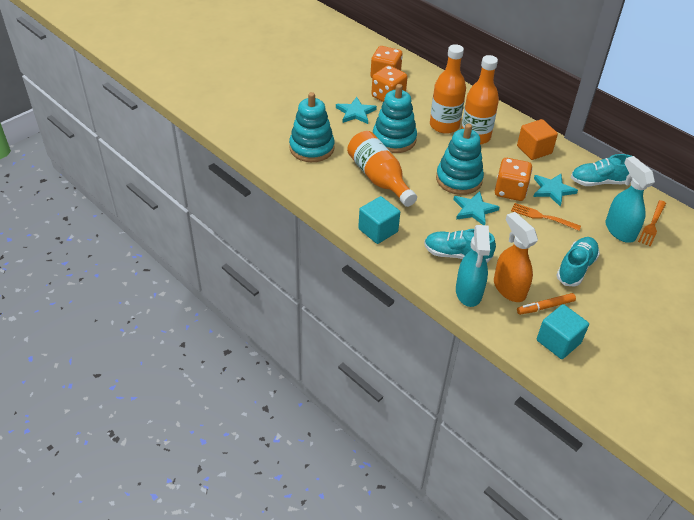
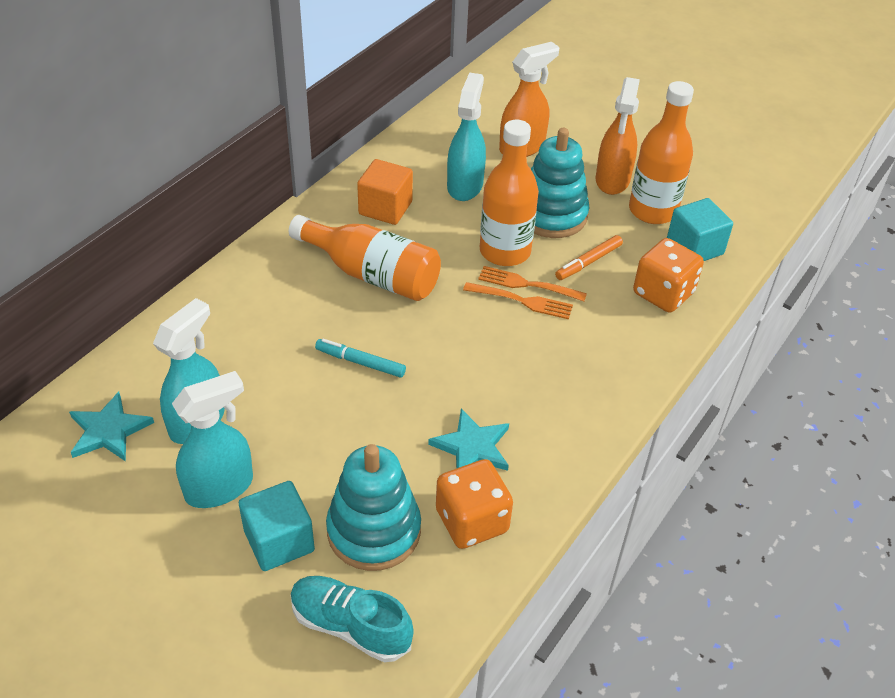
orange dice: 3 -> 2
orange spray bottle: 1 -> 2
turquoise marker: 0 -> 1
turquoise shoe: 3 -> 1
turquoise spray bottle: 2 -> 3
turquoise stacking toy: 3 -> 2
turquoise star: 3 -> 2

